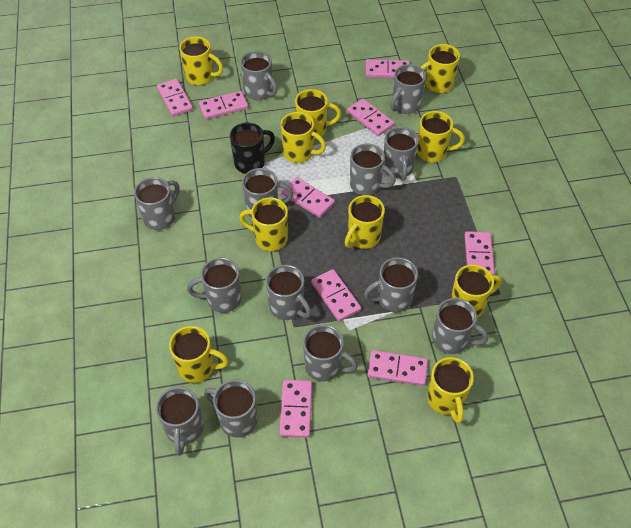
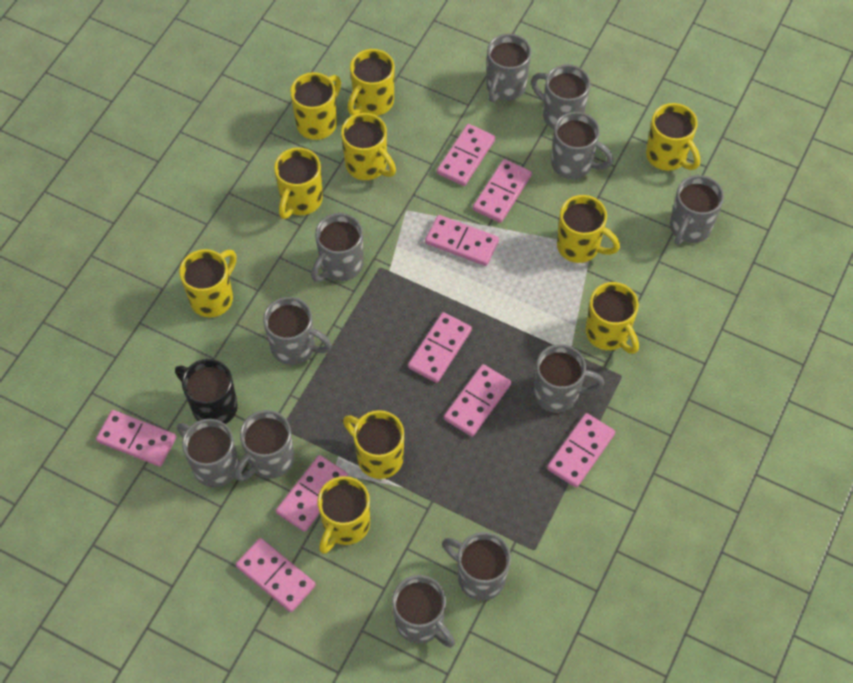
grey mug: 13 -> 11

